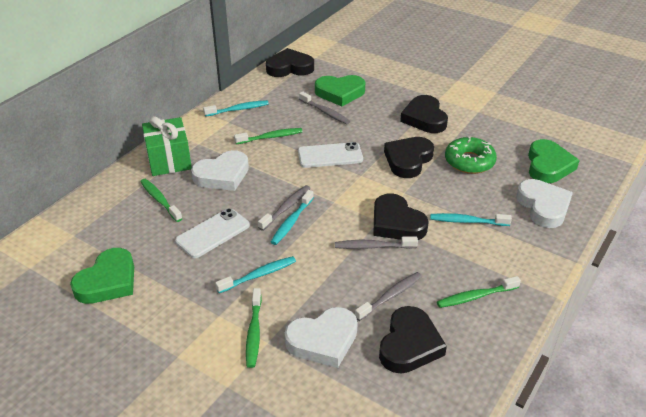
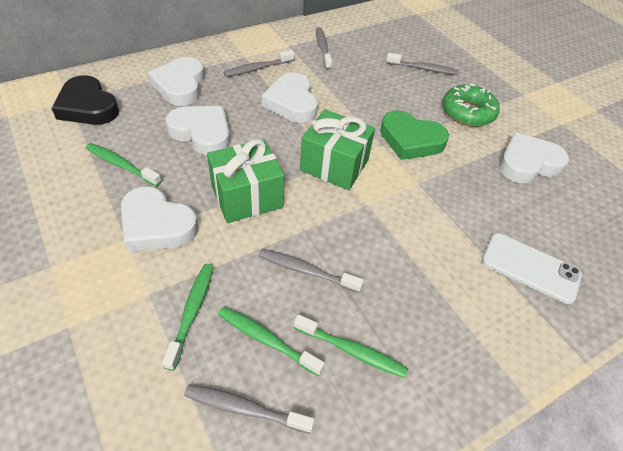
black heart: 5 -> 1
green gift: 1 -> 2
green heart: 3 -> 1
grey toothbrush: 4 -> 5
turquoise toothbrush: 4 -> 0
white heart: 3 -> 5
white phone: 2 -> 1

